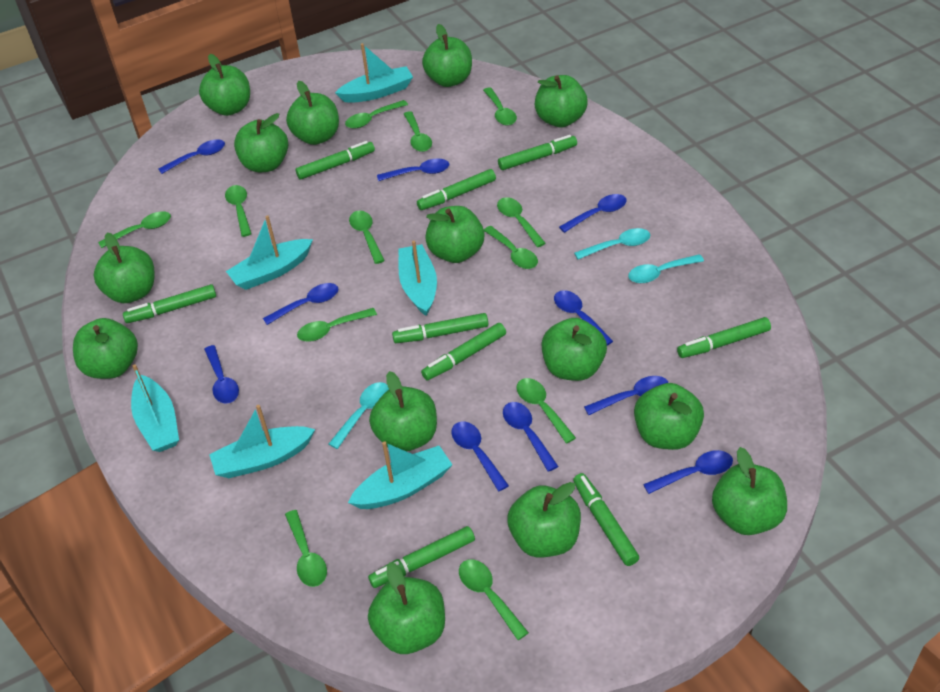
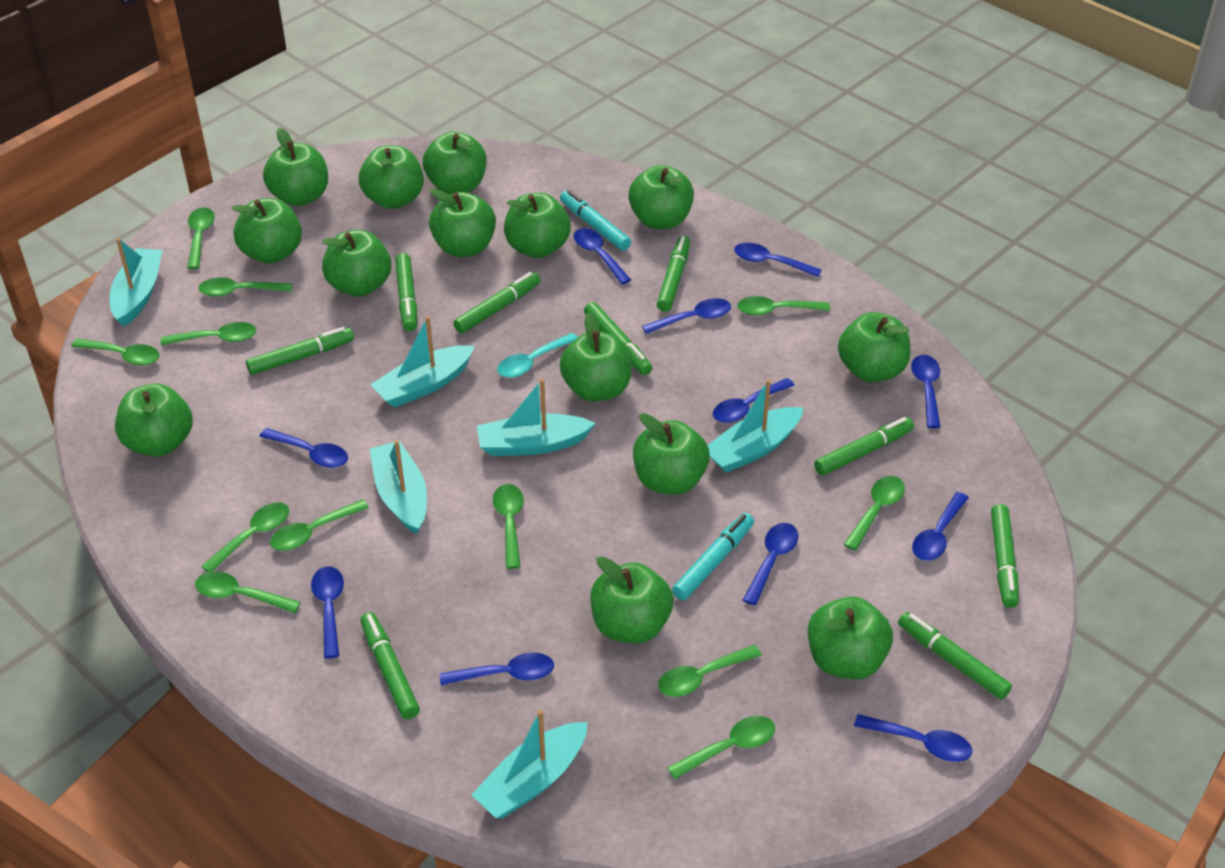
blue spoon: 10 -> 11
turquoise marker: 0 -> 2
turquoise spoon: 3 -> 1

